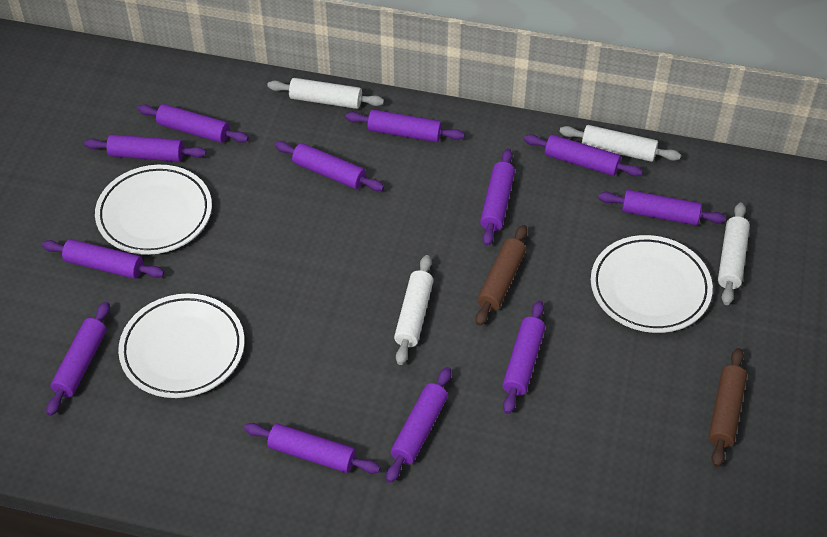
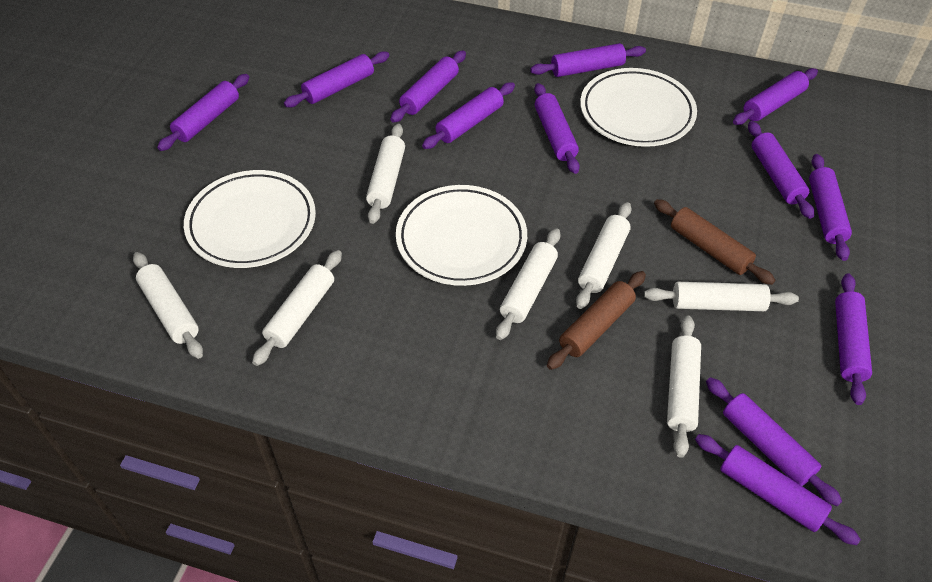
white rolling pin: 4 -> 7

